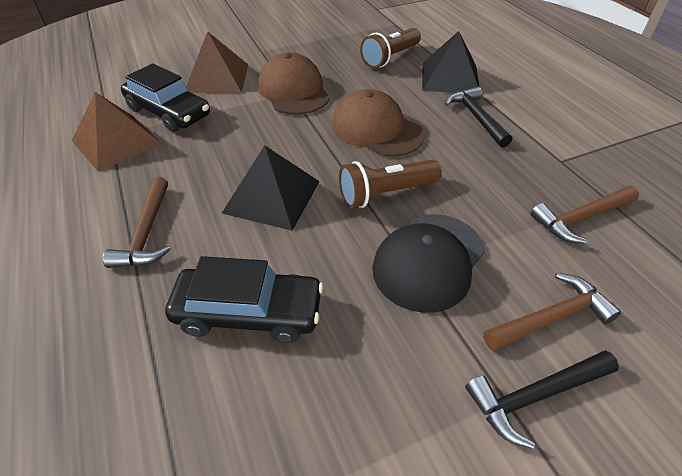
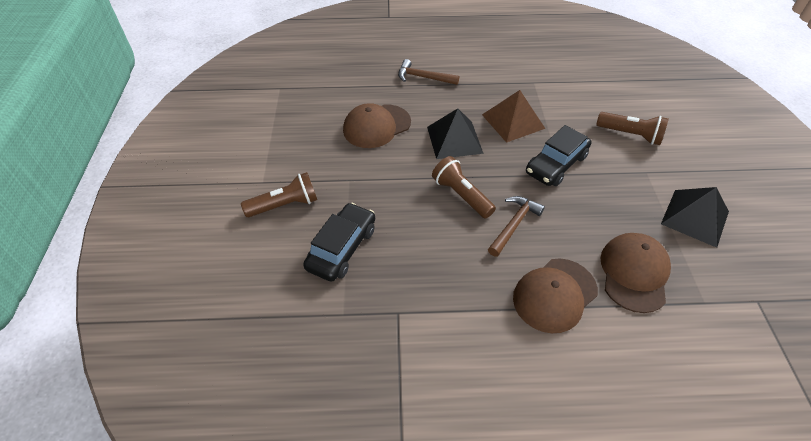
black cap: 1 -> 0
black hammer: 2 -> 0
brown cap: 2 -> 3
brown flashlight: 2 -> 3
brown hammer: 3 -> 2
brown pyramid: 2 -> 1

